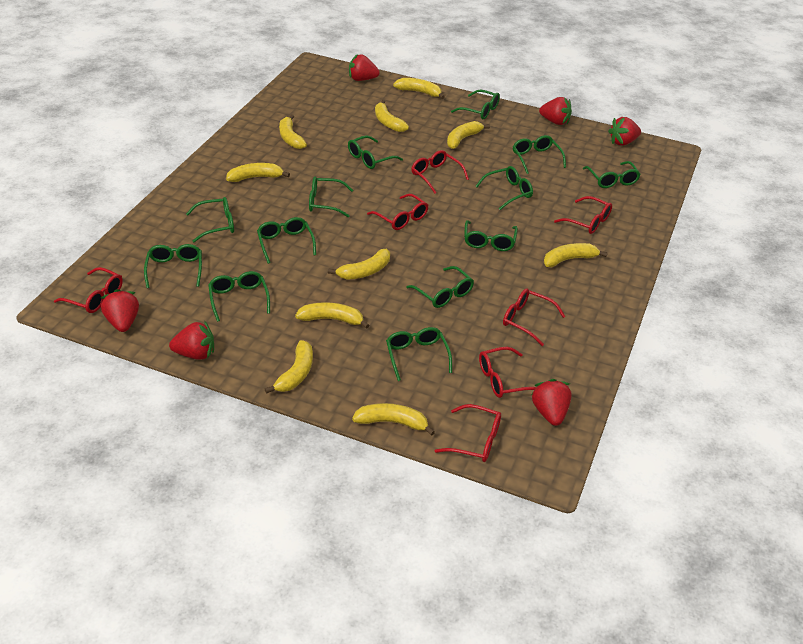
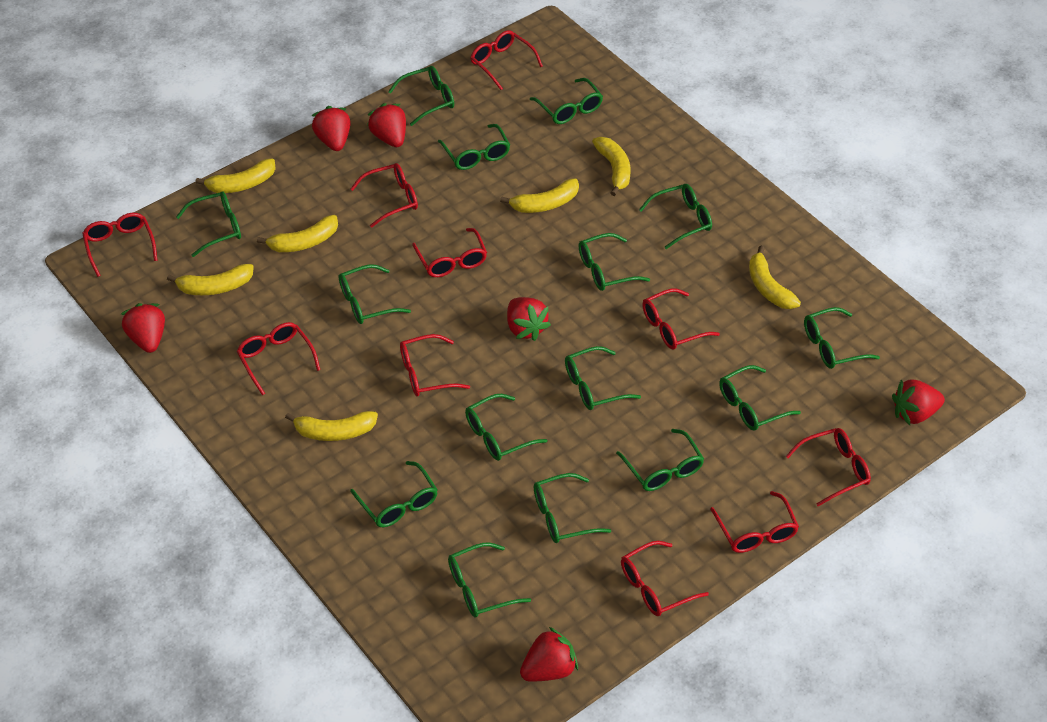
green glasses: 13 -> 15
red glasses: 7 -> 10
yellow banana: 10 -> 7

